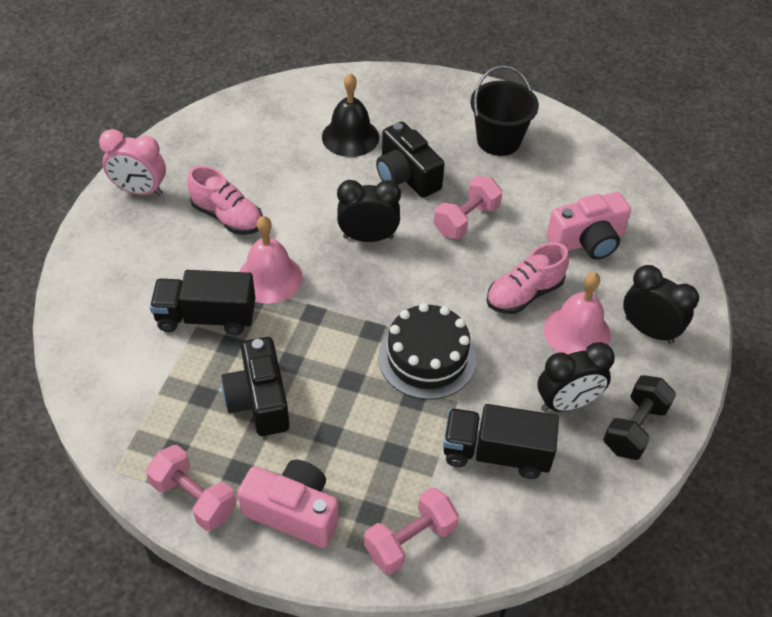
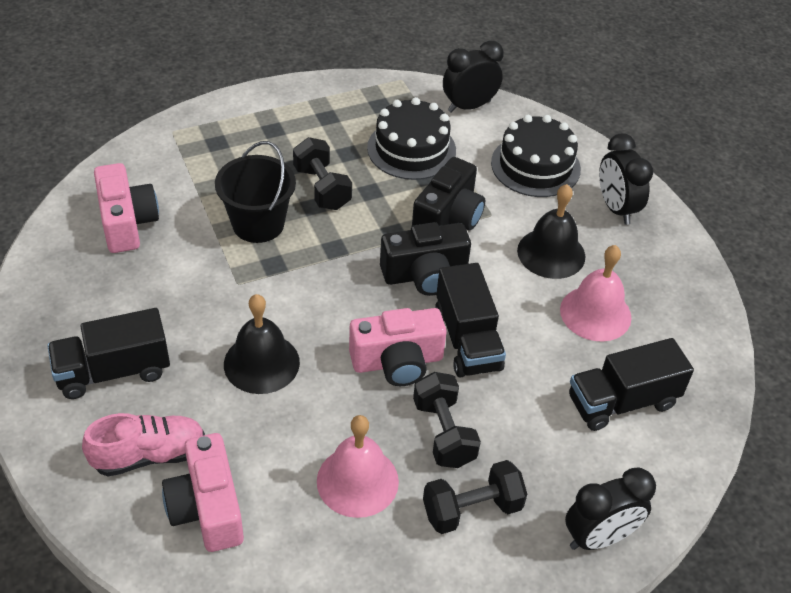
black bell: 1 -> 2
black cake: 1 -> 2
black dumbbell: 1 -> 3
black truck: 2 -> 3
pink camera: 2 -> 3
pink clock: 1 -> 0
pink dumbbell: 3 -> 0
pink shoe: 2 -> 1

